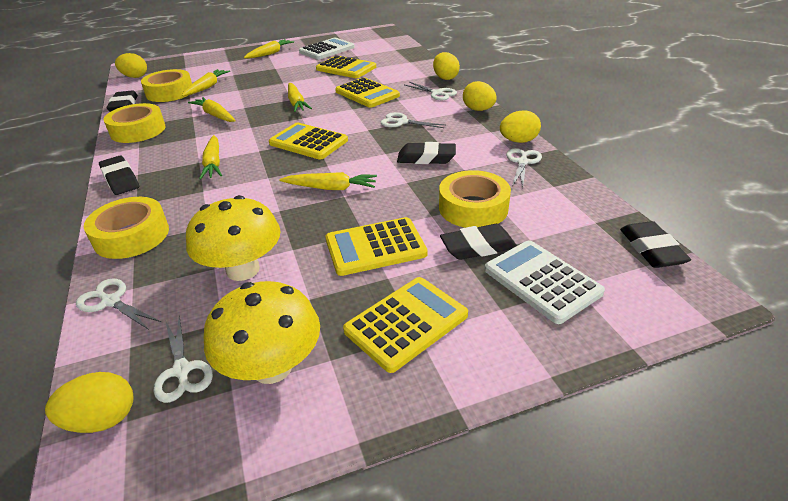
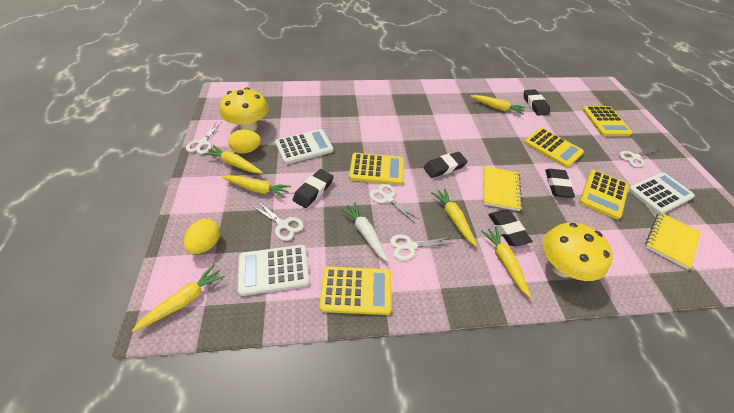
white calculator: 2 -> 3
white carrot: 0 -> 1
yellow egg: 5 -> 2
yellow notebook: 0 -> 2
yellow tape: 4 -> 0

